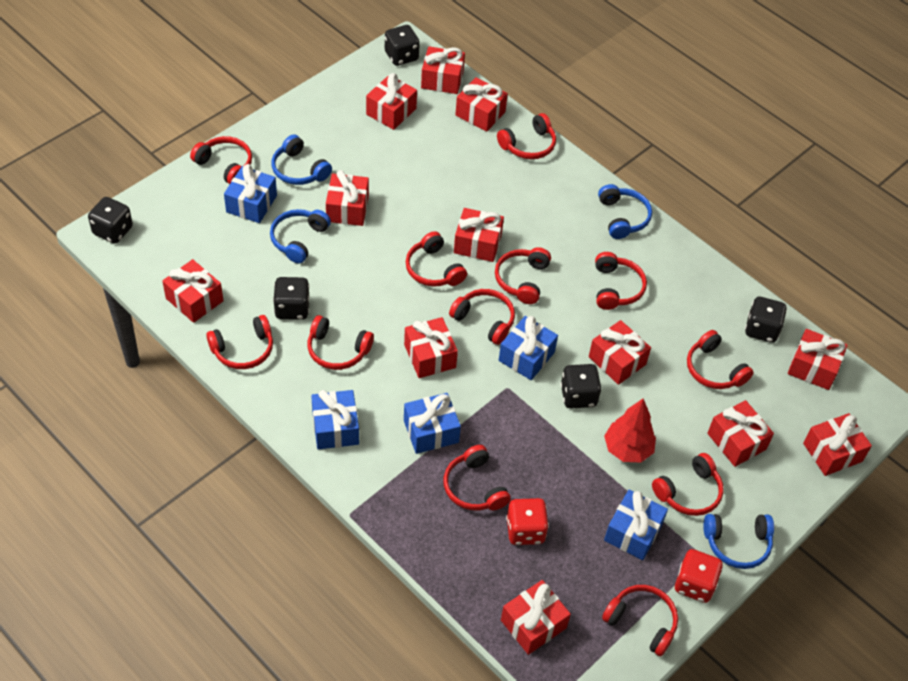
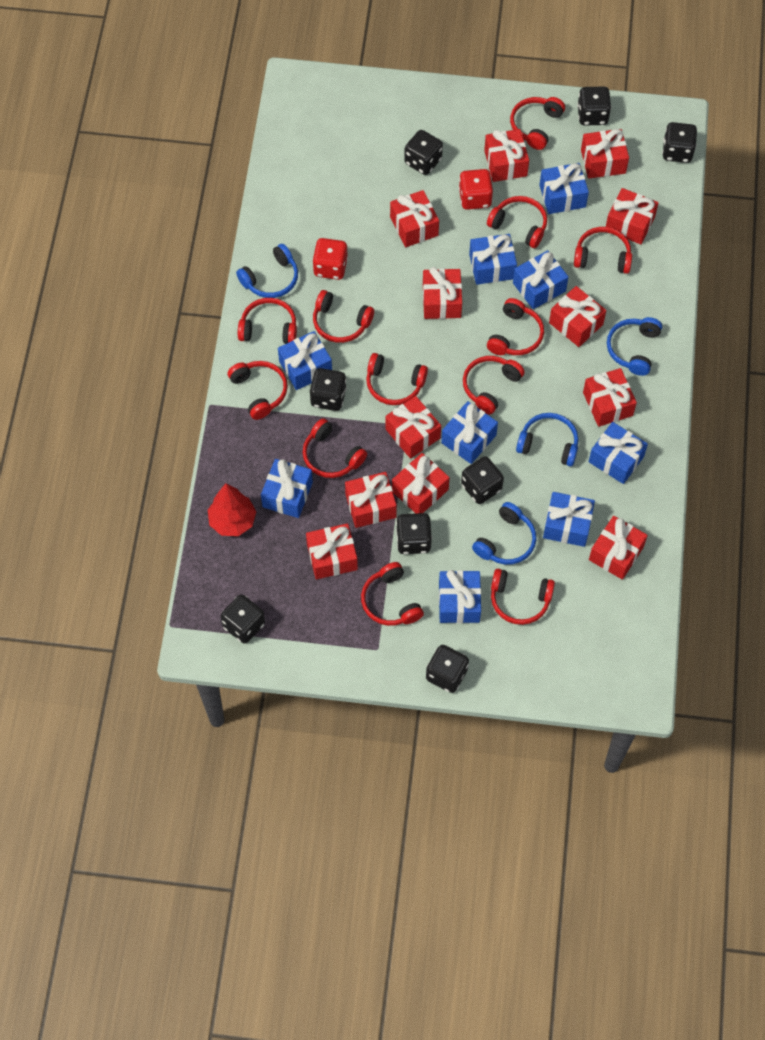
black dice: 5 -> 8
blue gift: 5 -> 9

